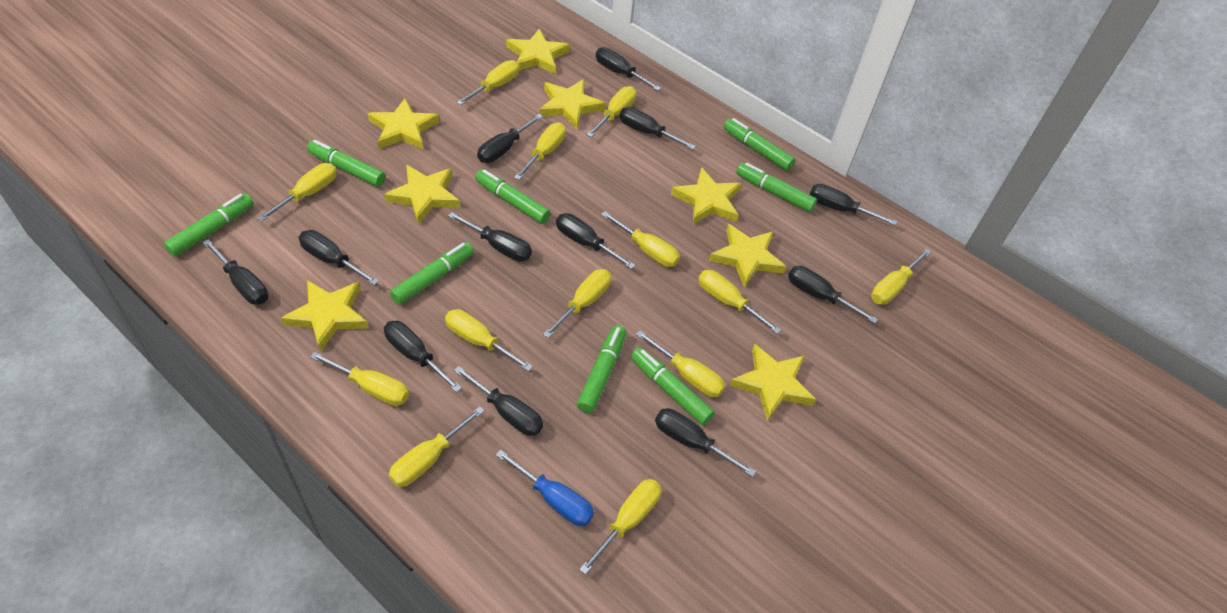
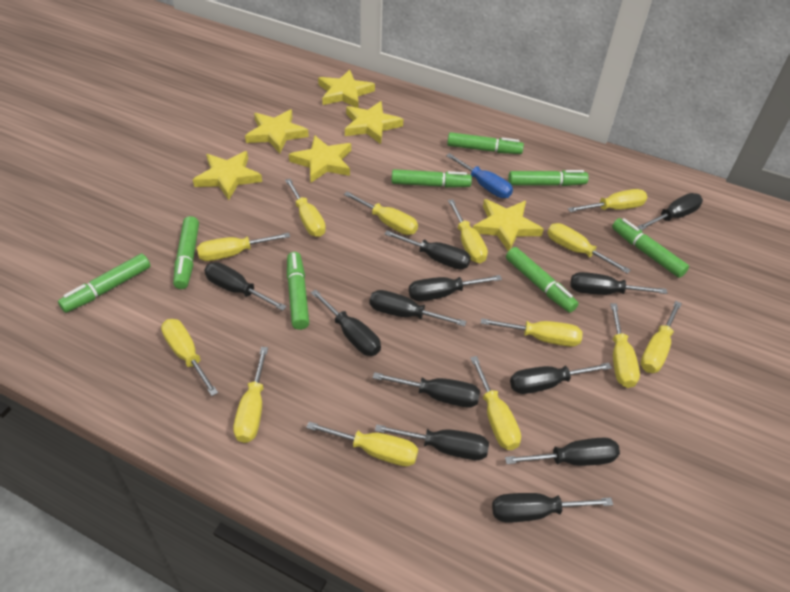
yellow star: 8 -> 6

